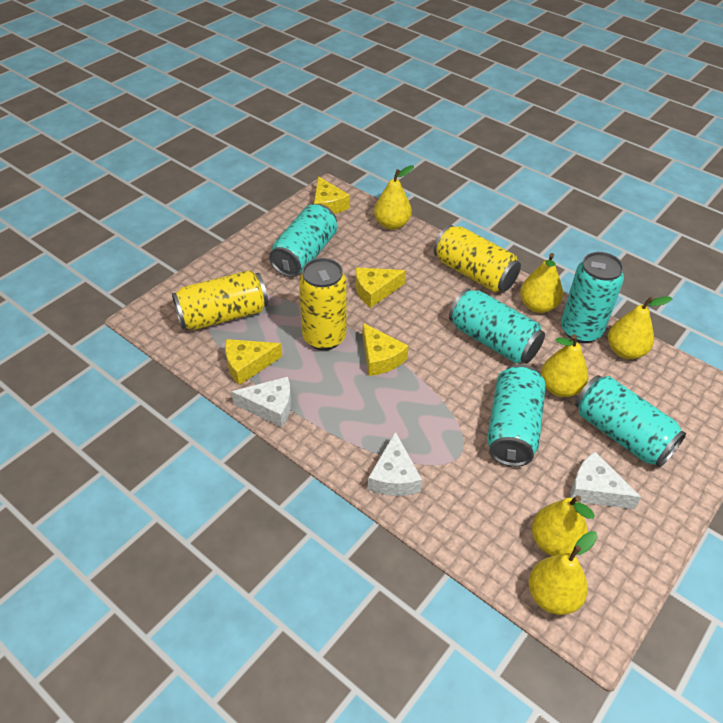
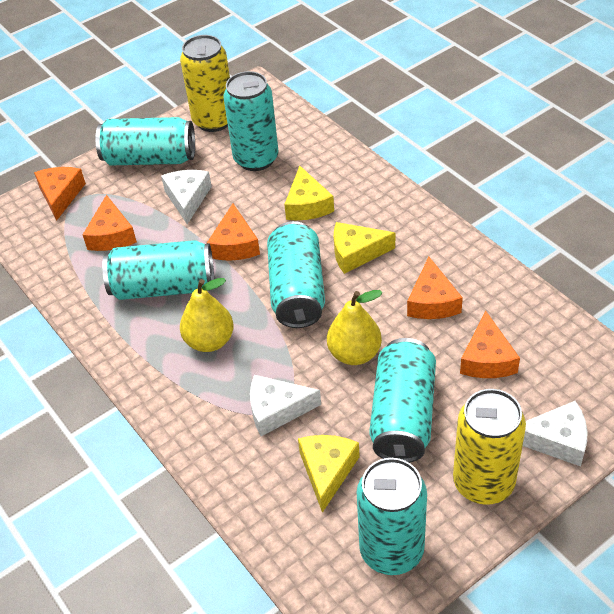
orange cheese: 0 -> 5
turquoise can: 5 -> 6
yellow can: 3 -> 2
yellow cheese: 4 -> 3
yellow pear: 6 -> 2

